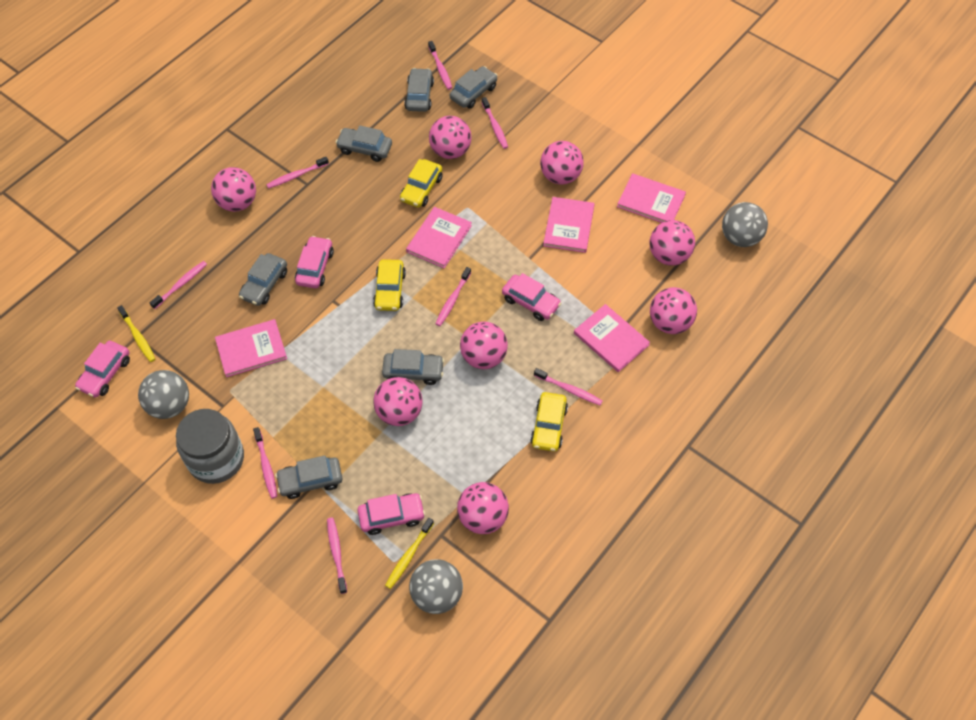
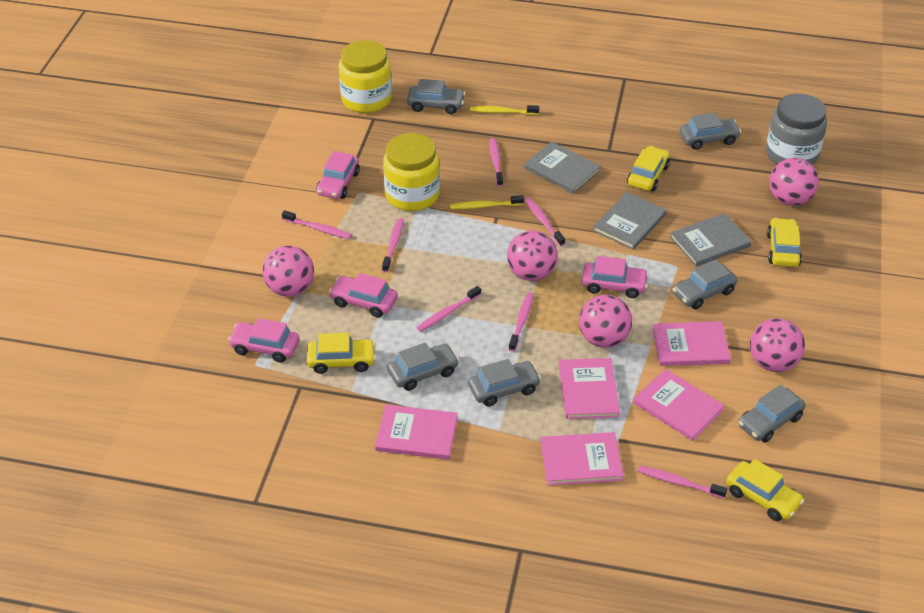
grey ball: 3 -> 0
grey book: 0 -> 3
pink ball: 8 -> 5
pink toothbrush: 8 -> 7
yellow car: 3 -> 4
yellow jar: 0 -> 2

